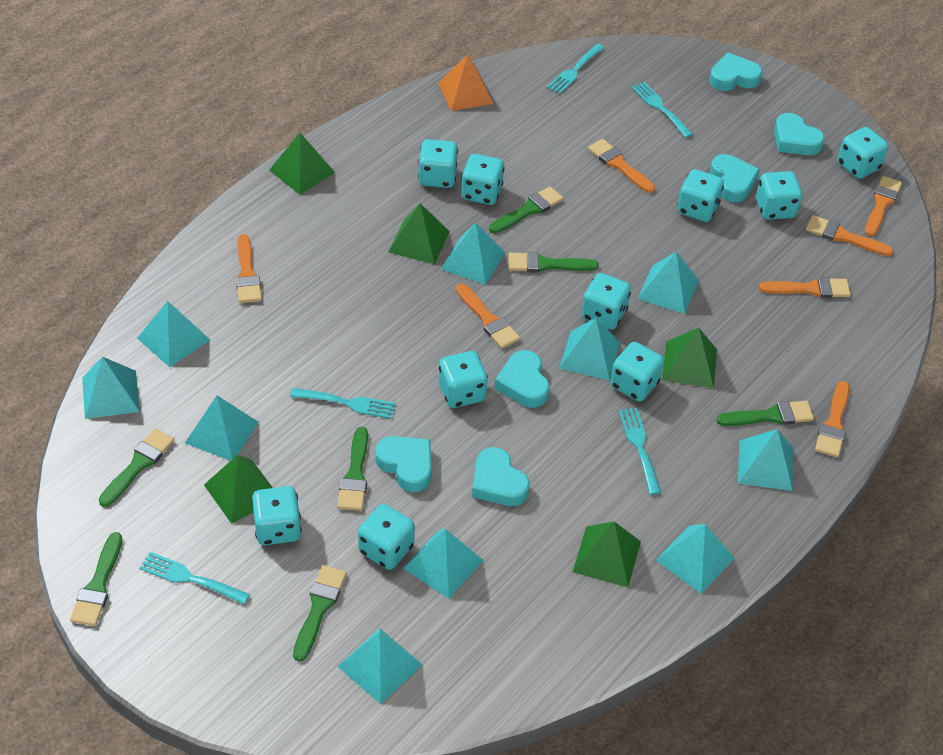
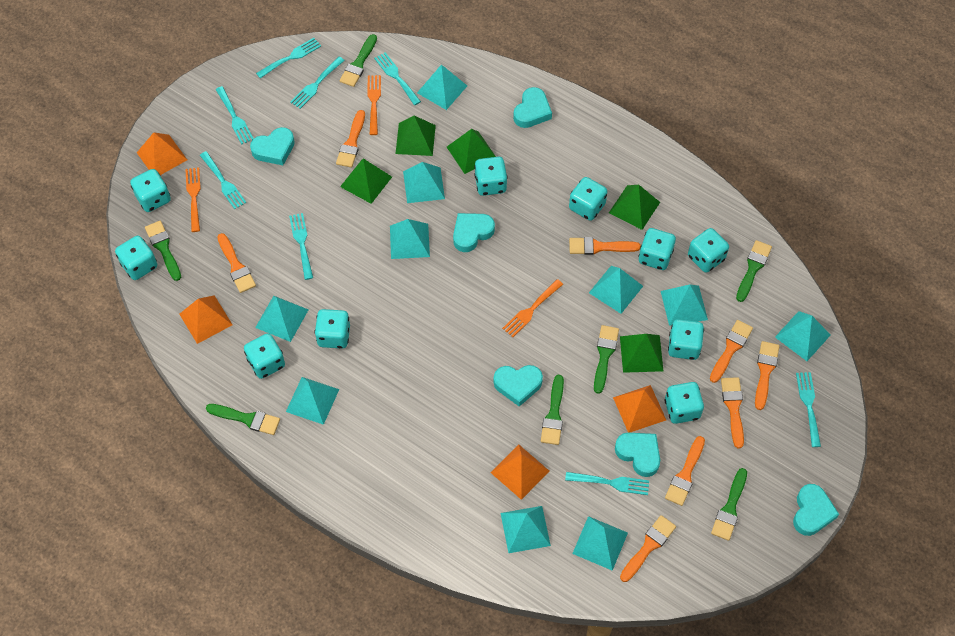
orange brush: 7 -> 8
orange fork: 0 -> 3
orange pyramid: 1 -> 4
turquoise fork: 5 -> 8

